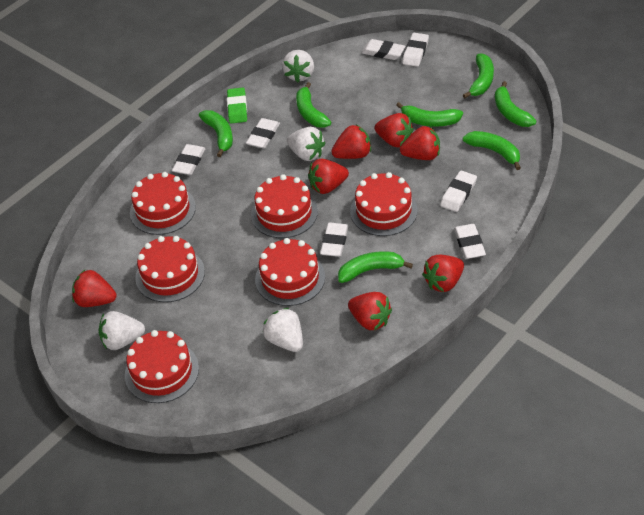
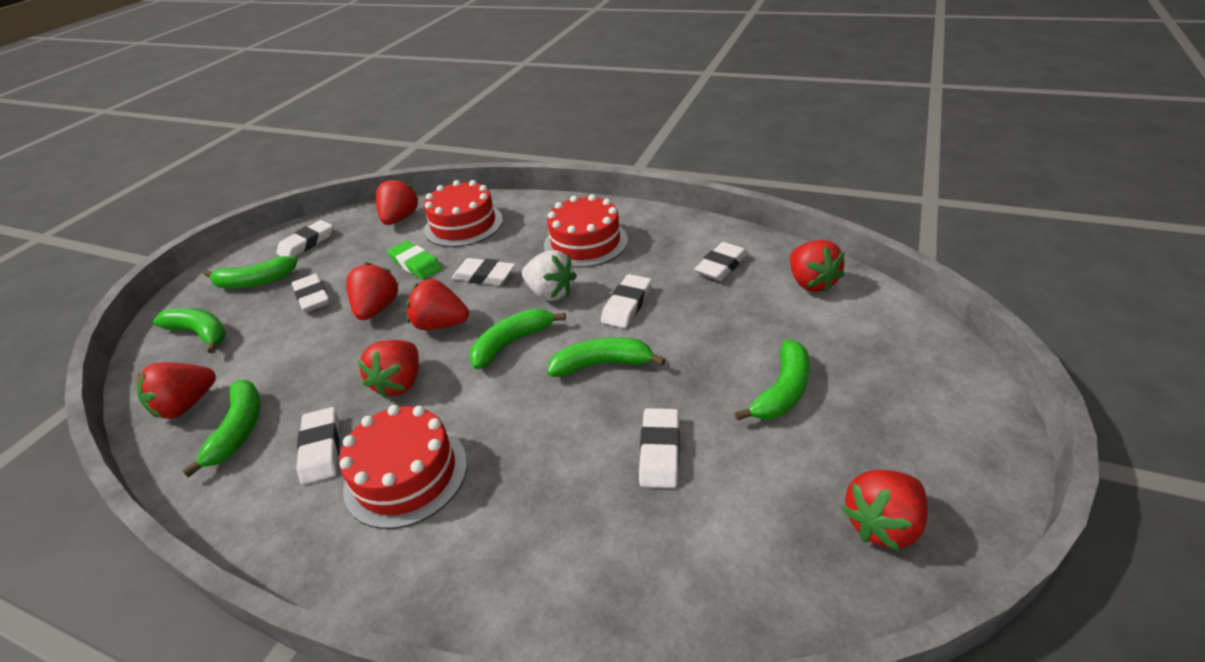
green banana: 7 -> 6
red cake: 6 -> 3
white strawberry: 4 -> 1

